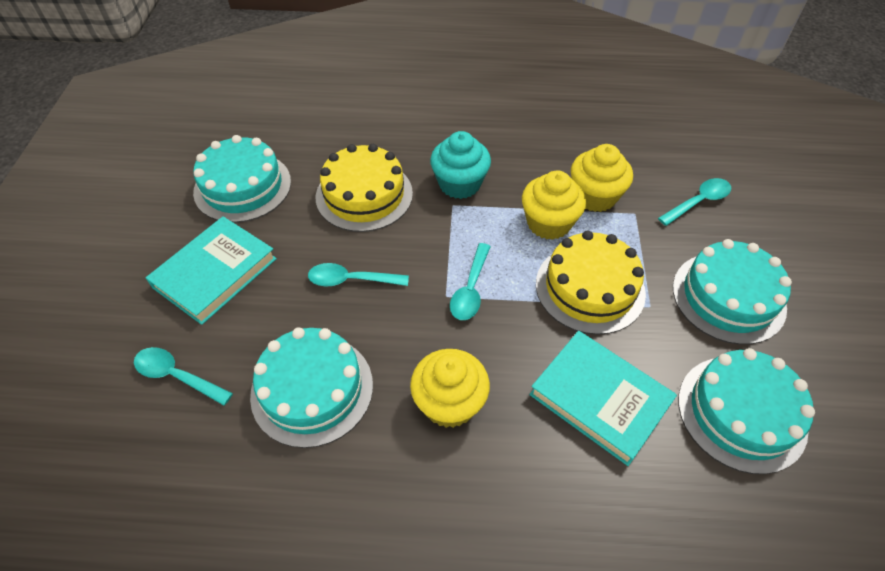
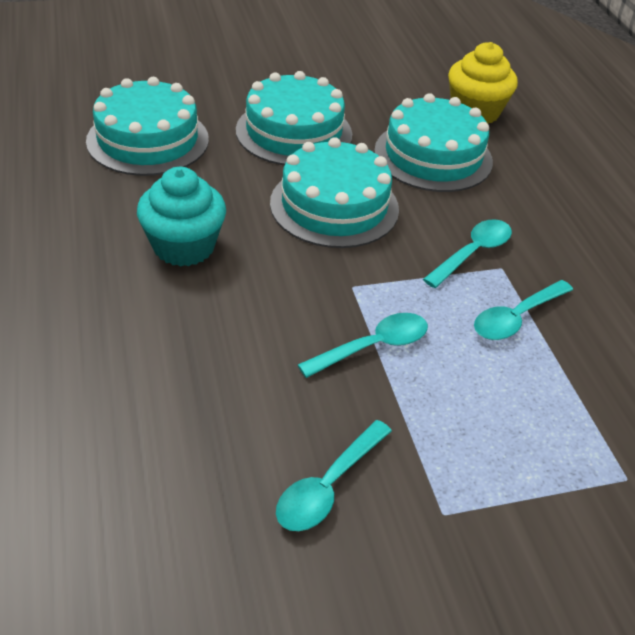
turquoise book: 2 -> 0
yellow cake: 2 -> 0
yellow cupcake: 3 -> 1

